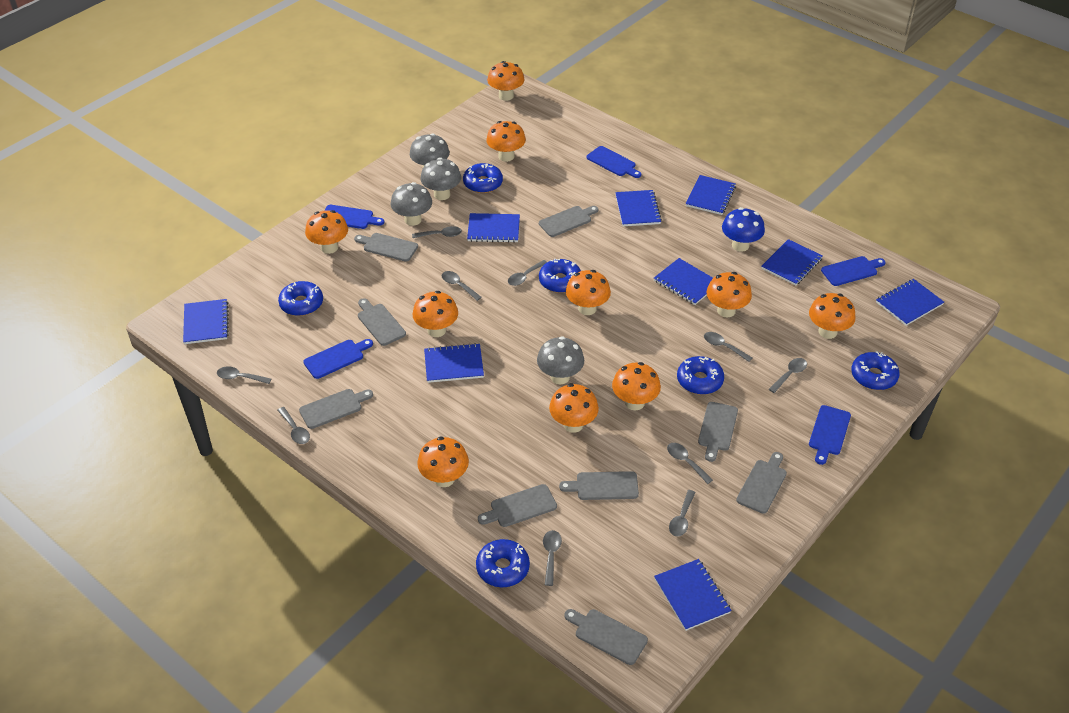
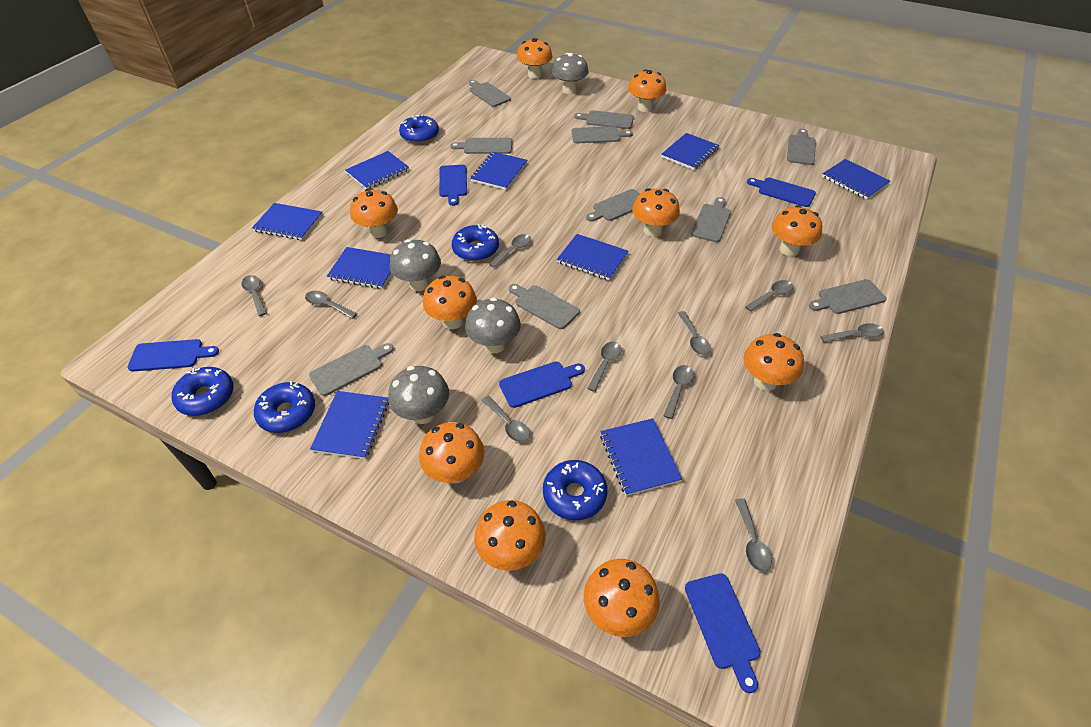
blue donut: 6 -> 5
blue mushroom: 1 -> 0
grey cutting board: 9 -> 10

